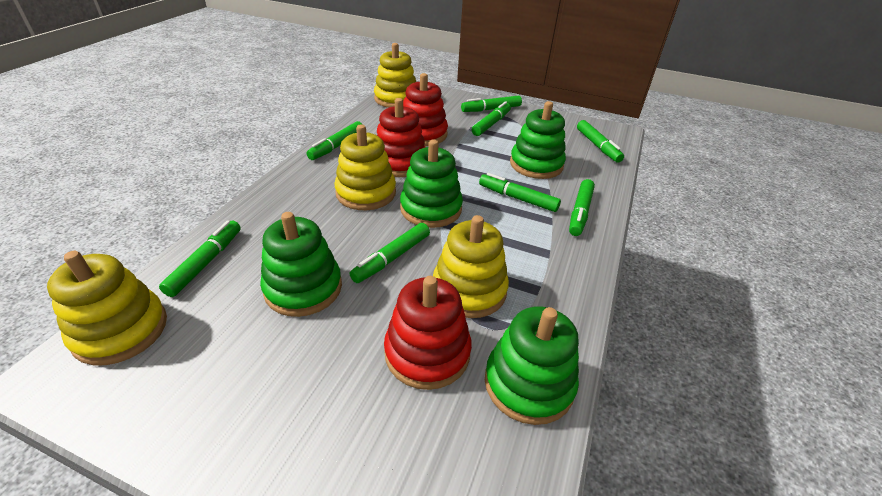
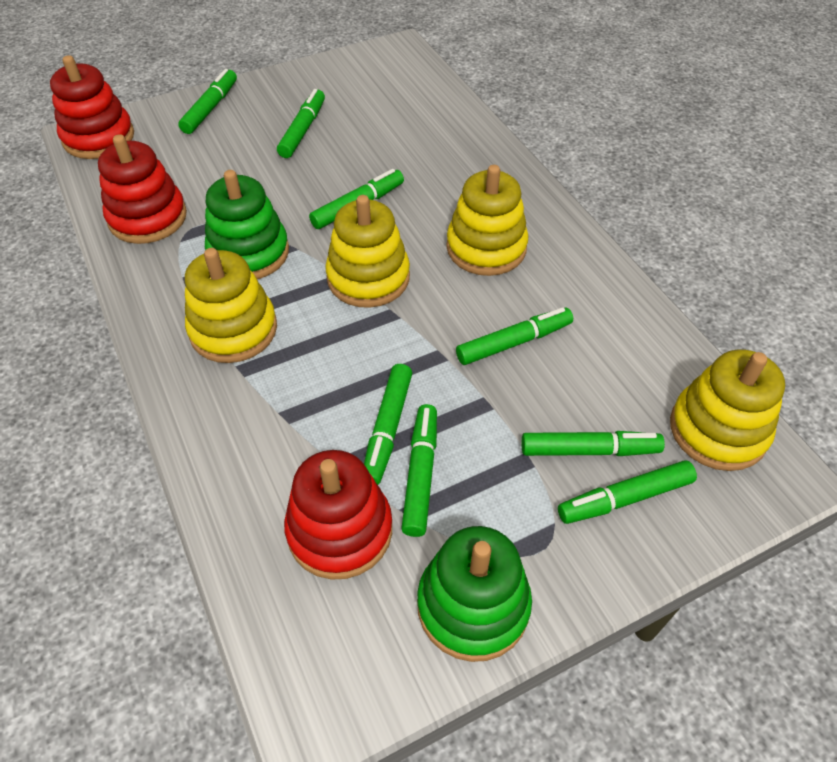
green stacking toy: 4 -> 2

